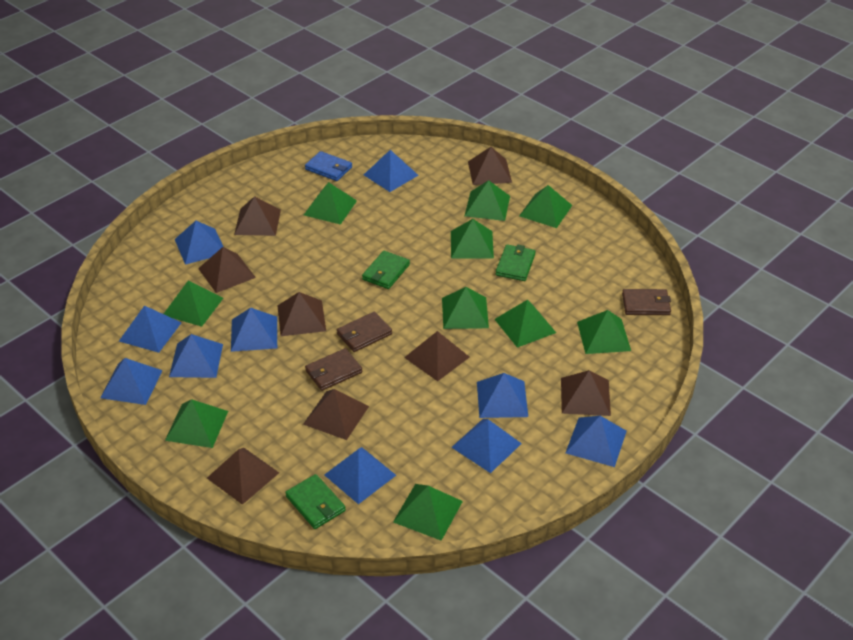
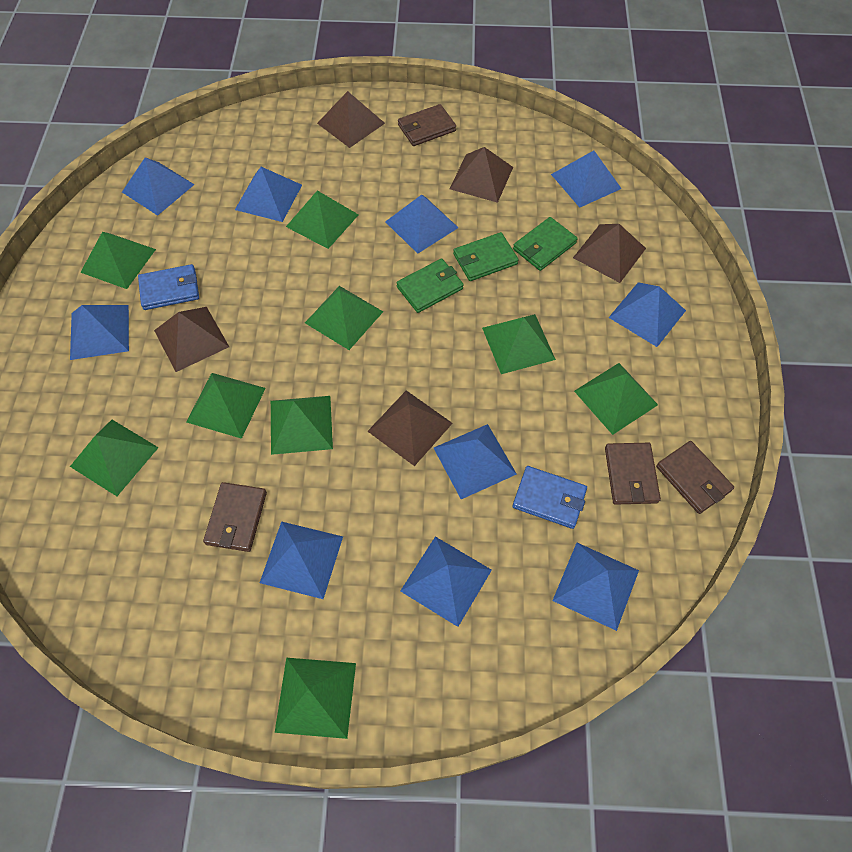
blue wallet: 1 -> 2
brown pyramid: 8 -> 5
brown wallet: 3 -> 4
green pyramid: 10 -> 9

